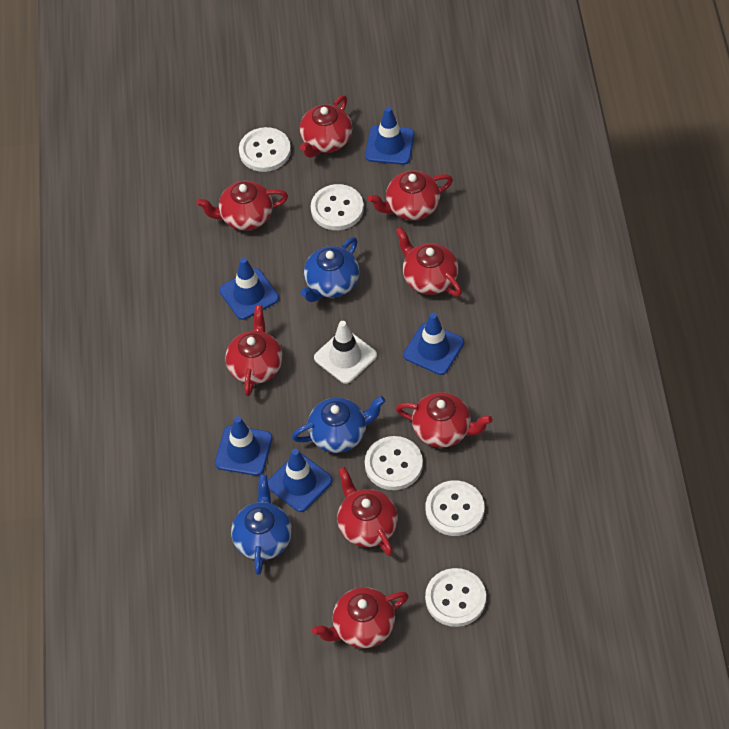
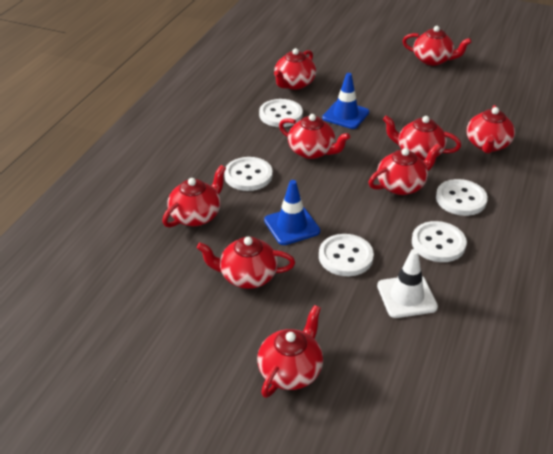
blue teapot: 3 -> 0
blue traffic cone: 5 -> 2
red teapot: 8 -> 9

